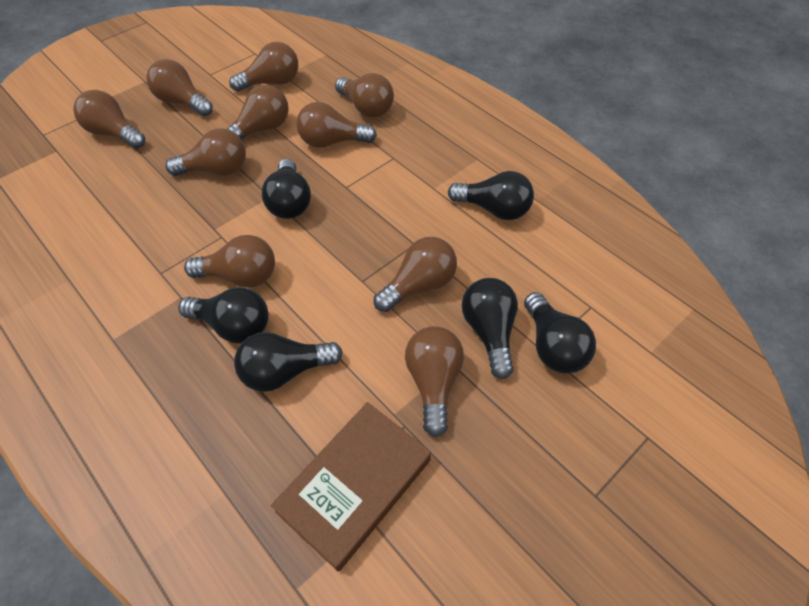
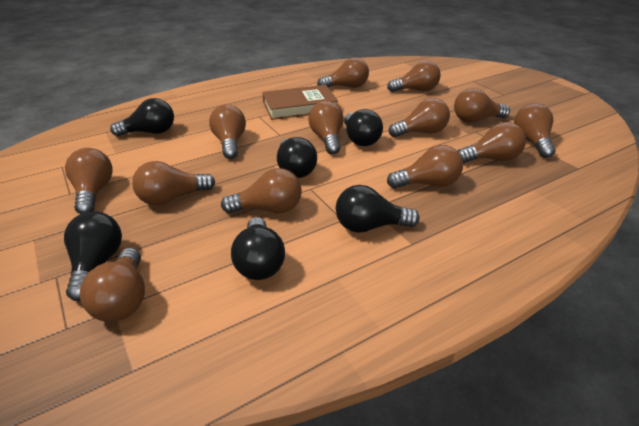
brown light bulb: 10 -> 13

